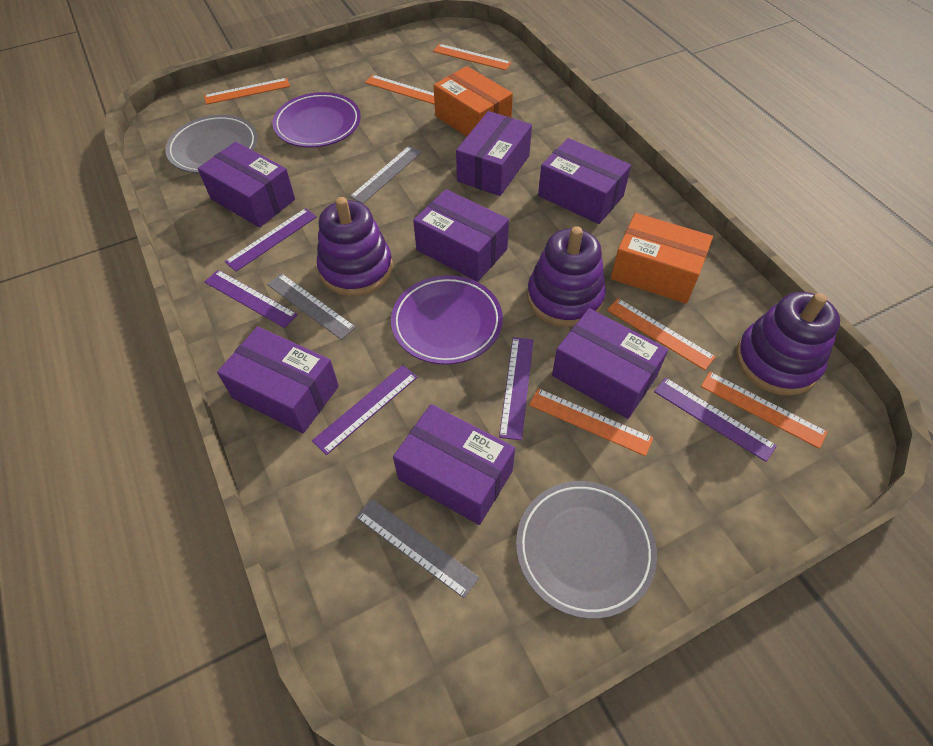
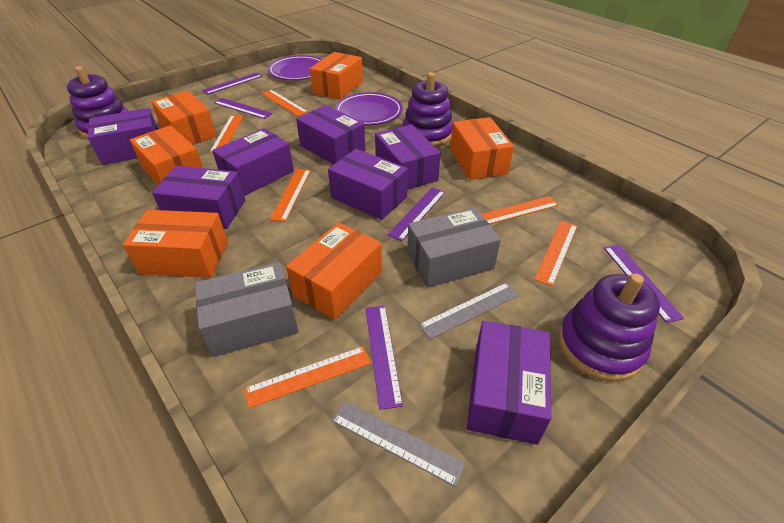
grey box: 0 -> 2
grey plate: 2 -> 0
grey ruler: 3 -> 2
orange box: 2 -> 6

